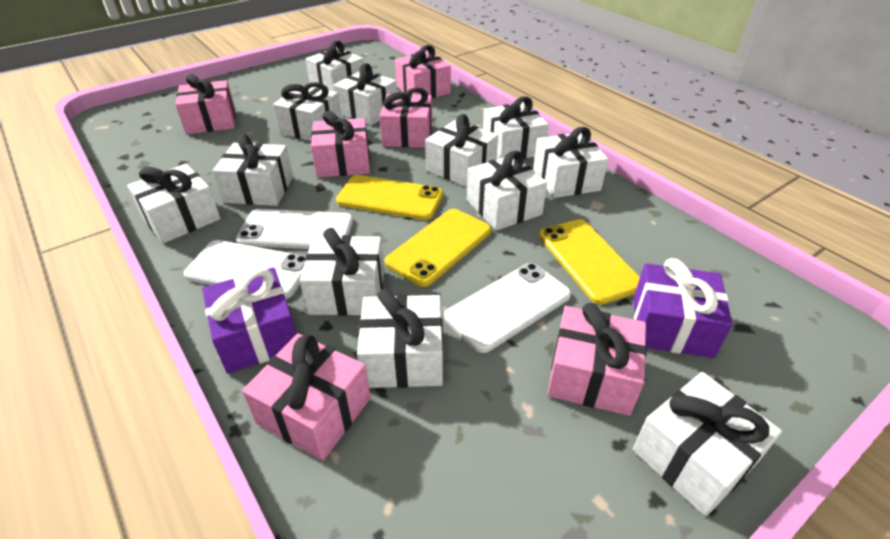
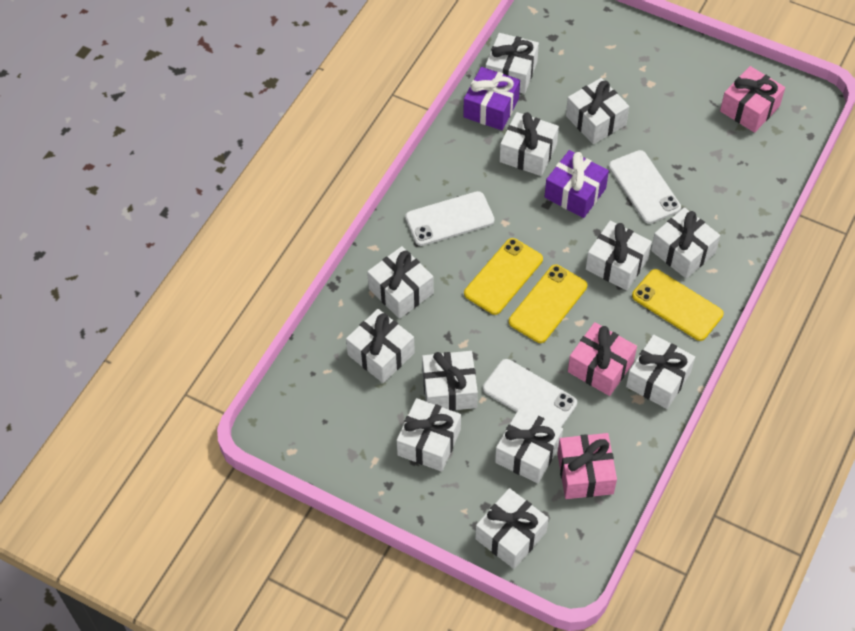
pink gift: 6 -> 3

